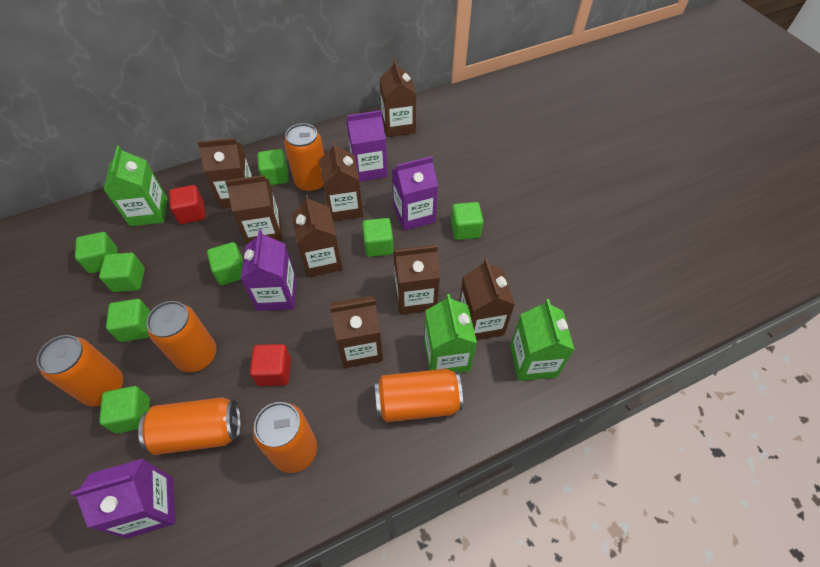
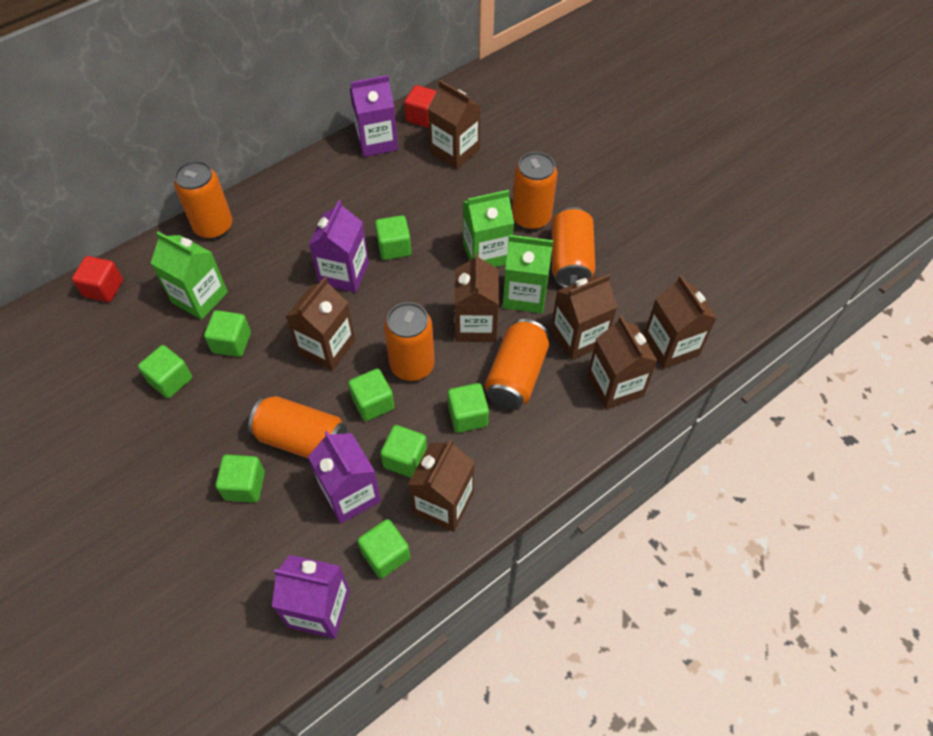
brown carton: 8 -> 7

